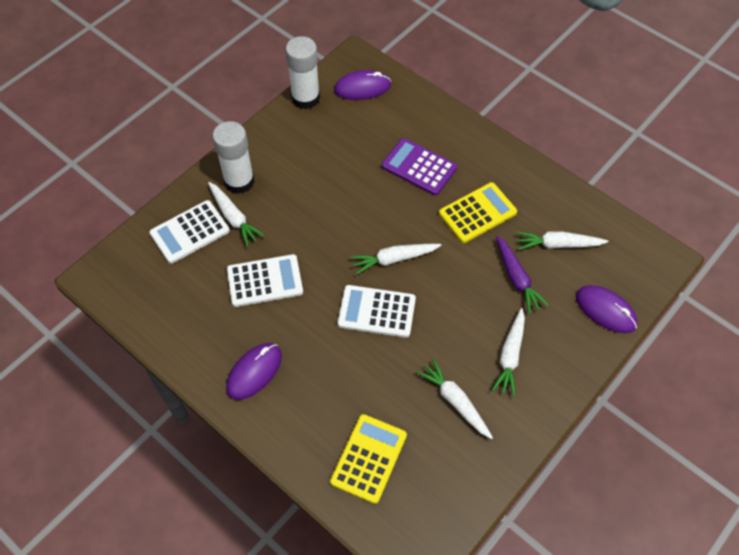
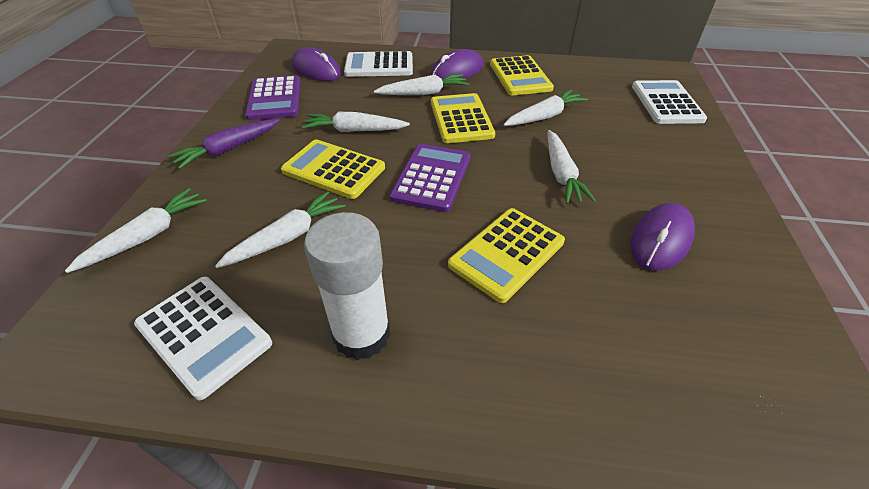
purple calculator: 1 -> 2
white carrot: 5 -> 6
white glue stick: 2 -> 1
yellow calculator: 2 -> 4

